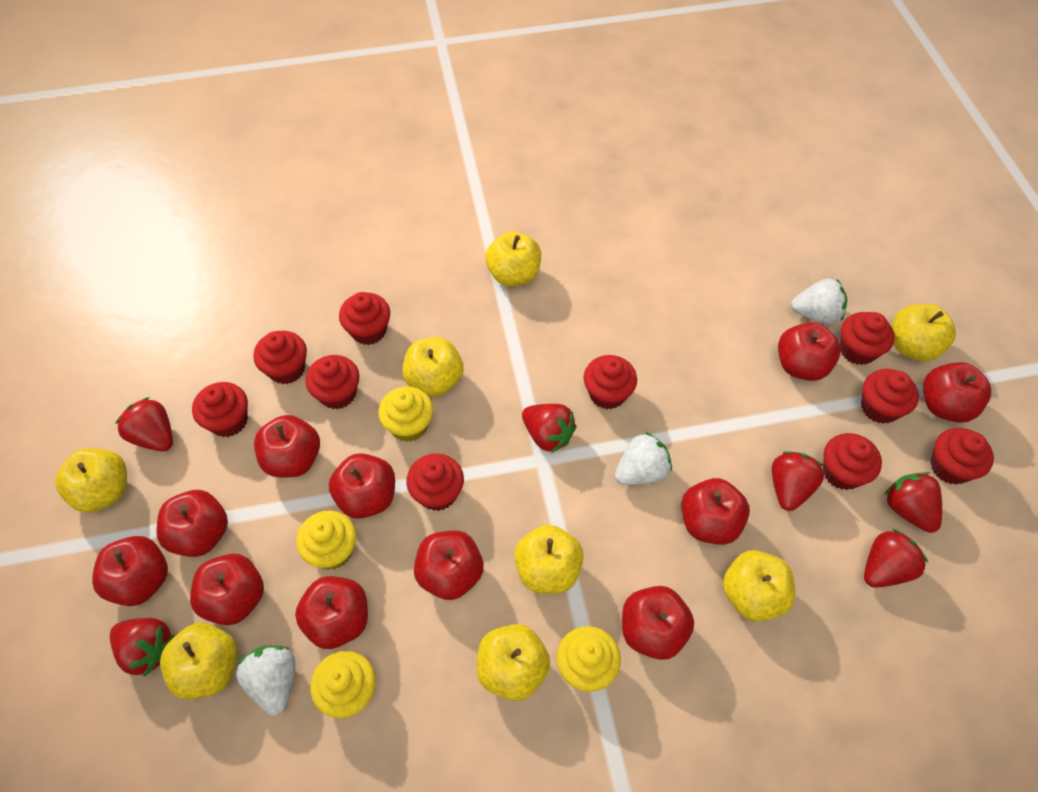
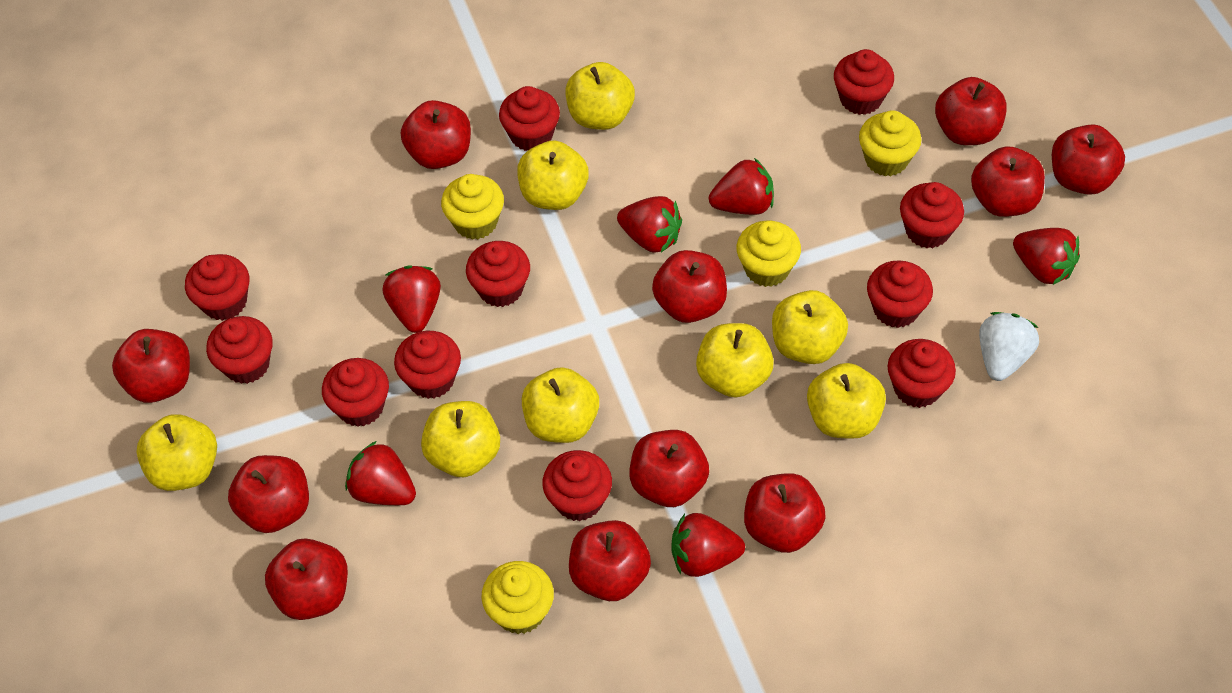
red cupcake: 10 -> 11
white strawberry: 3 -> 1

